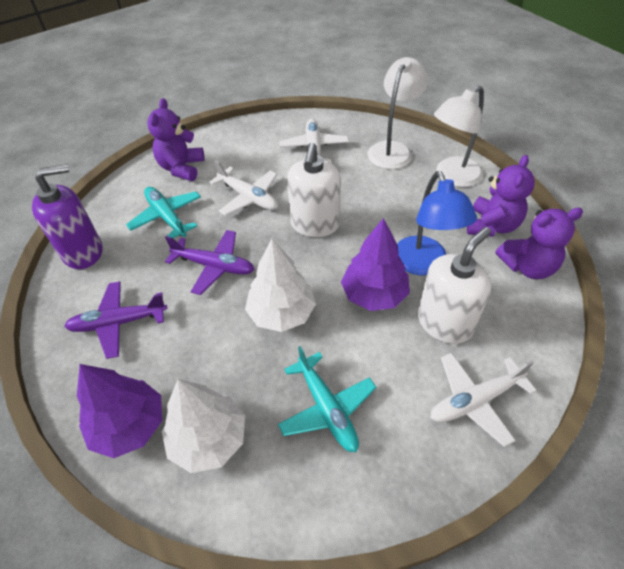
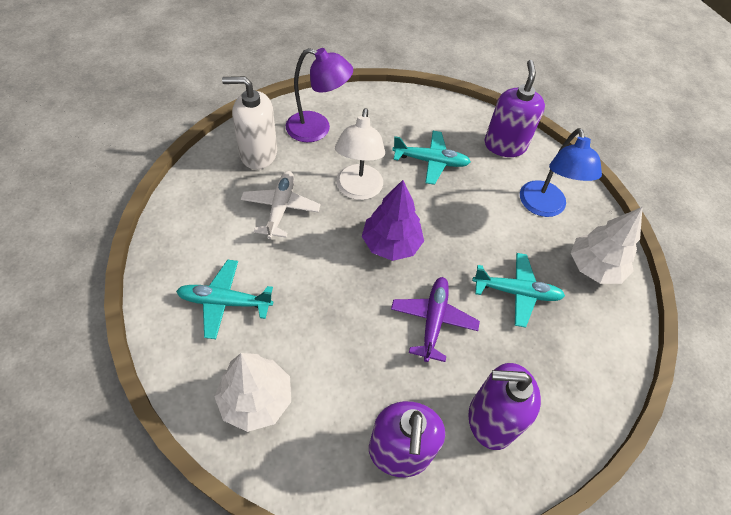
purple lamp: 0 -> 1
purple plane: 2 -> 1
purple soap dispenser: 1 -> 3
purple teddy bear: 3 -> 0
purple tree: 2 -> 1
turquoise plane: 2 -> 3
white lamp: 2 -> 1
white plane: 3 -> 1
white soap dispenser: 2 -> 1

